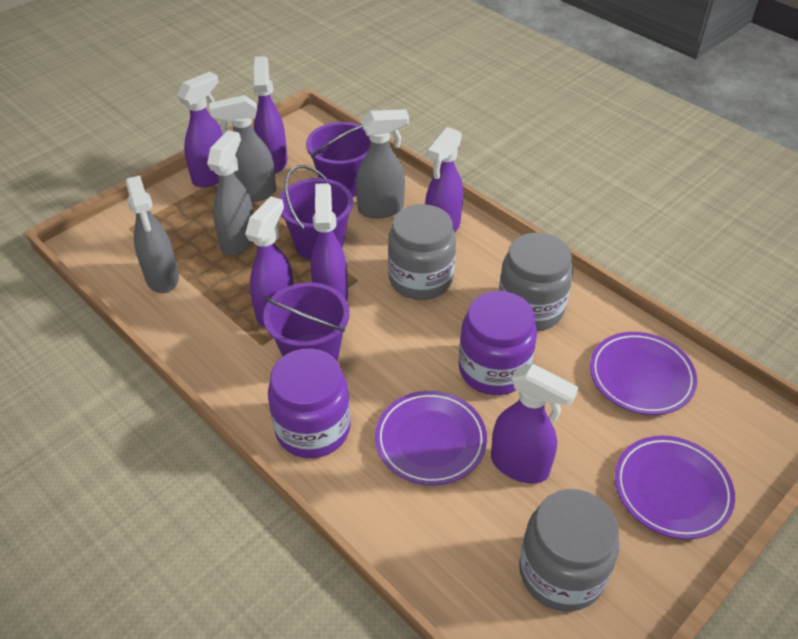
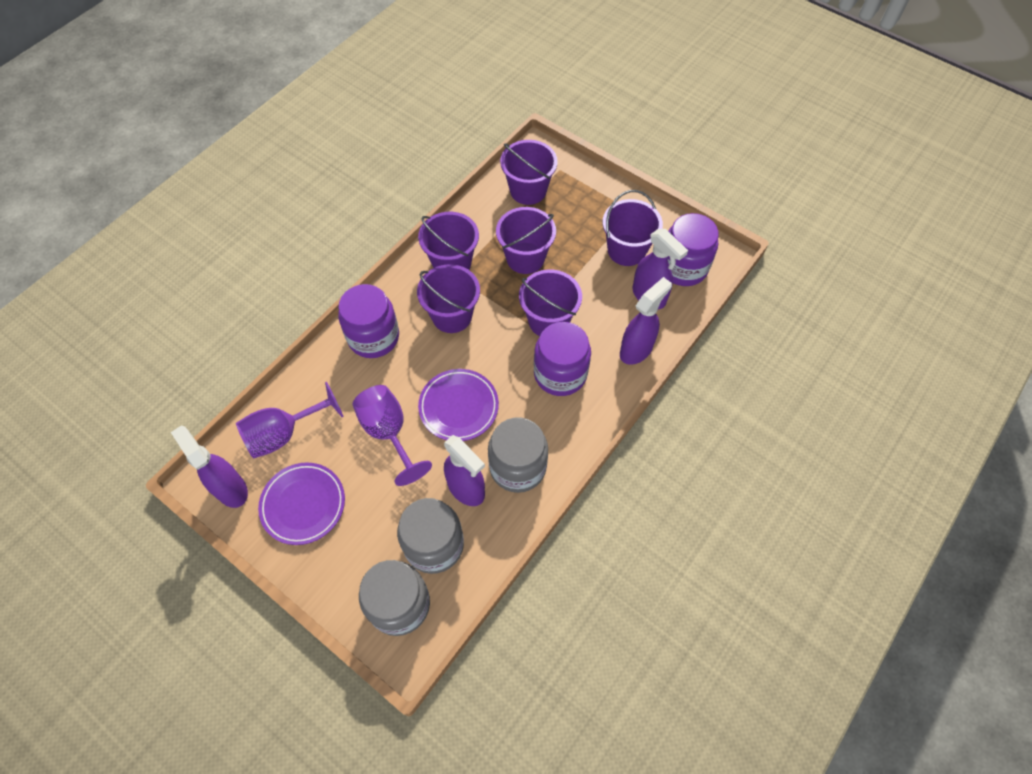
grey spray bottle: 4 -> 0
purple bucket: 3 -> 6
purple goblet: 0 -> 2
purple jar: 2 -> 3
purple plate: 3 -> 2
purple spray bottle: 6 -> 4

